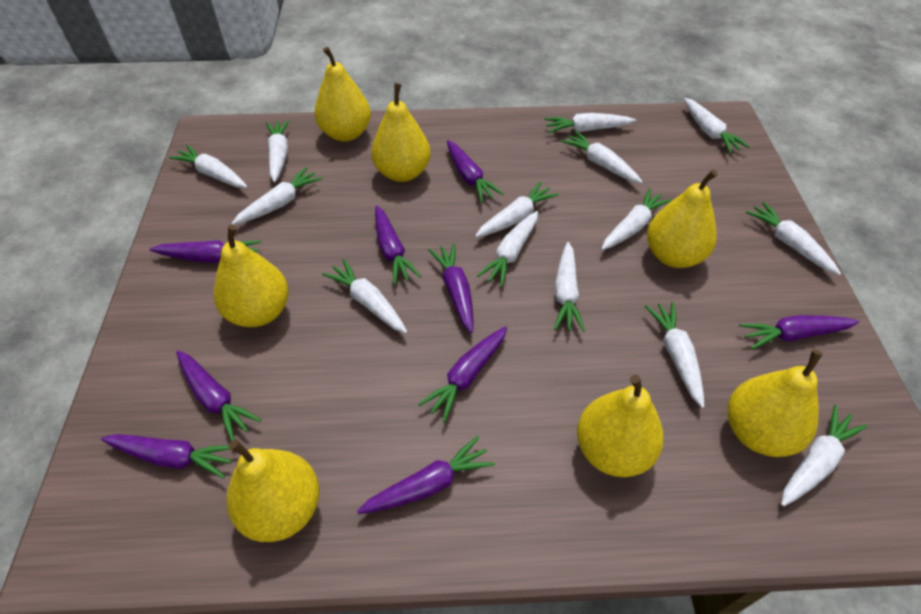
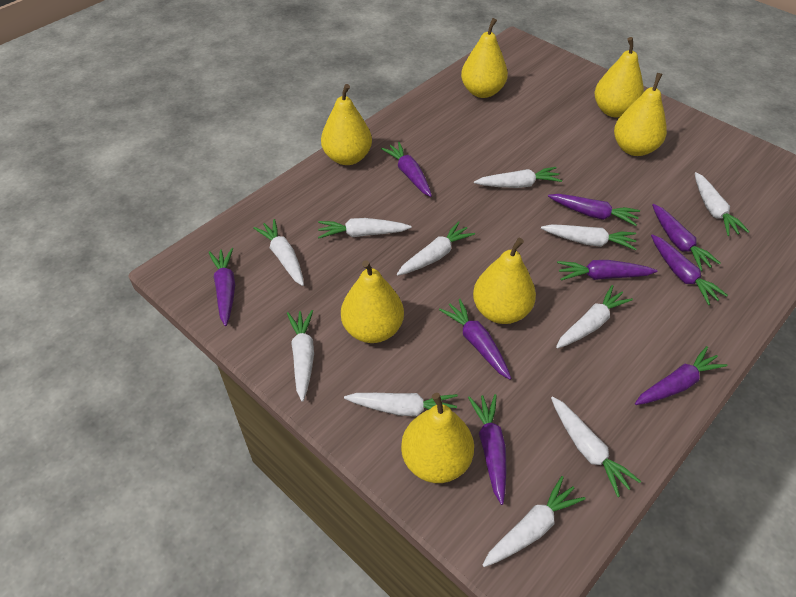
white carrot: 14 -> 11

